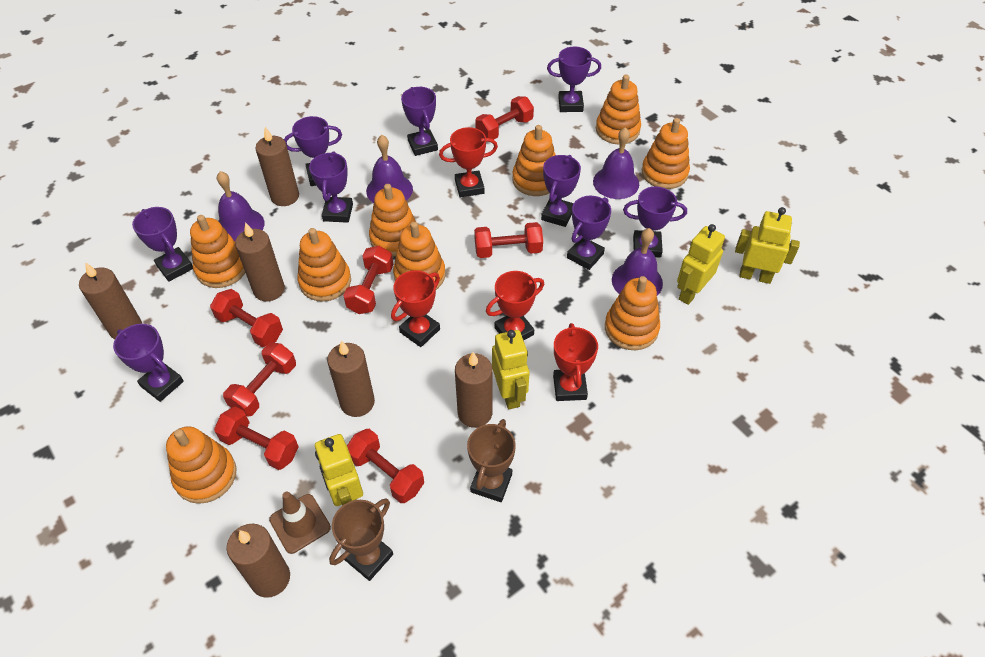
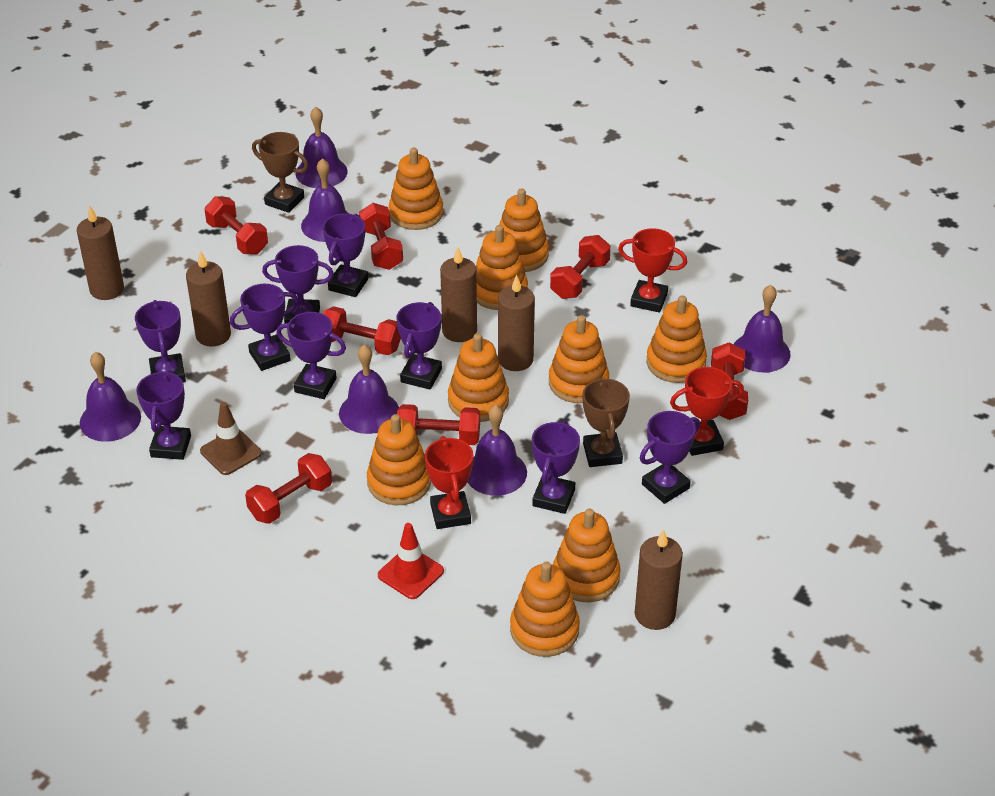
brown candle: 6 -> 5
purple bell: 4 -> 6
red traffic cone: 0 -> 1
red trophy: 4 -> 3
yellow robot: 4 -> 0

